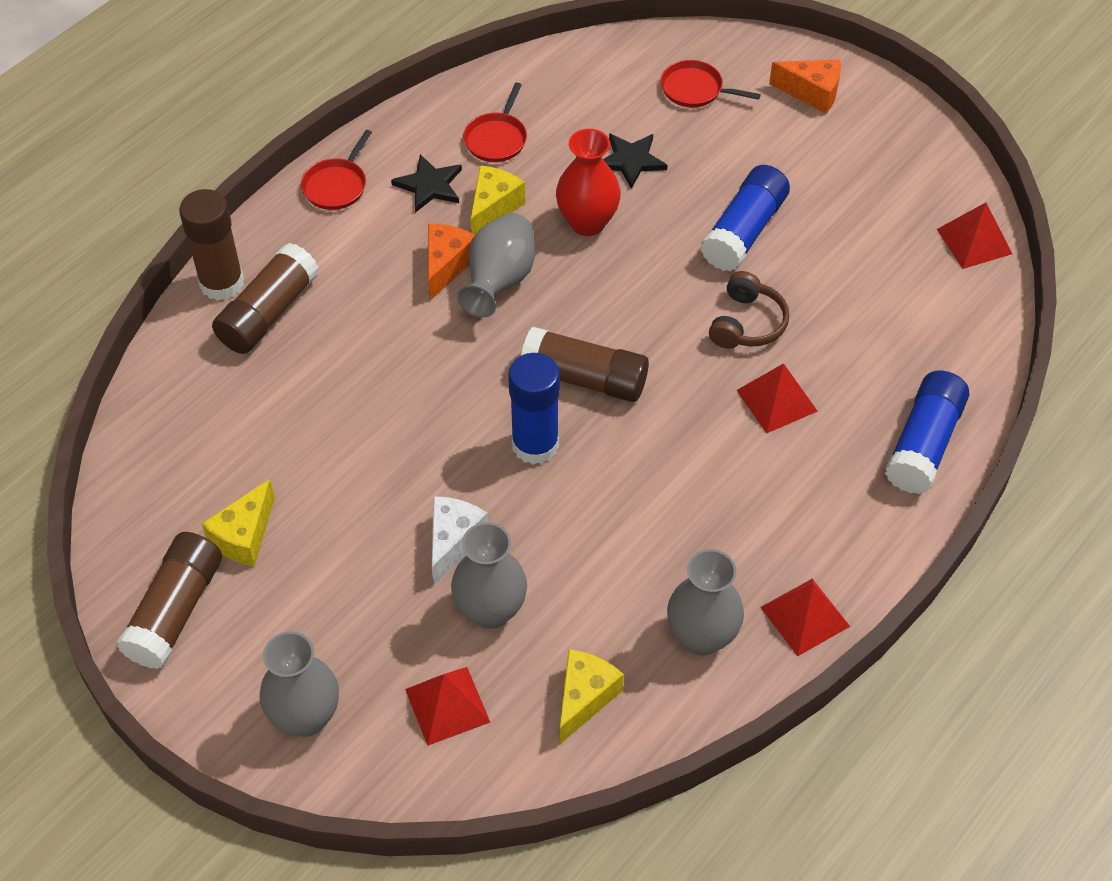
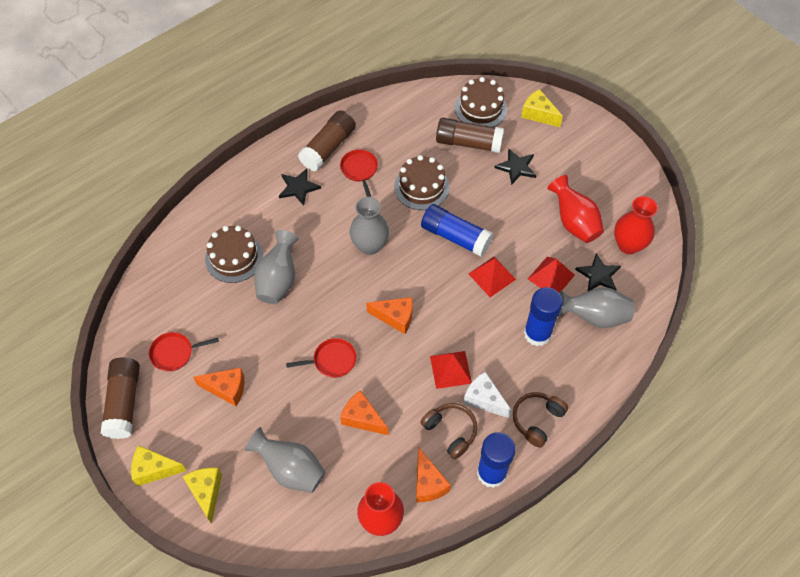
black star: 2 -> 3
brown cake: 0 -> 3
brown glue stick: 4 -> 3
brown headphones: 1 -> 2
orange cheese: 2 -> 4
red pyramid: 4 -> 3
red vase: 1 -> 3

